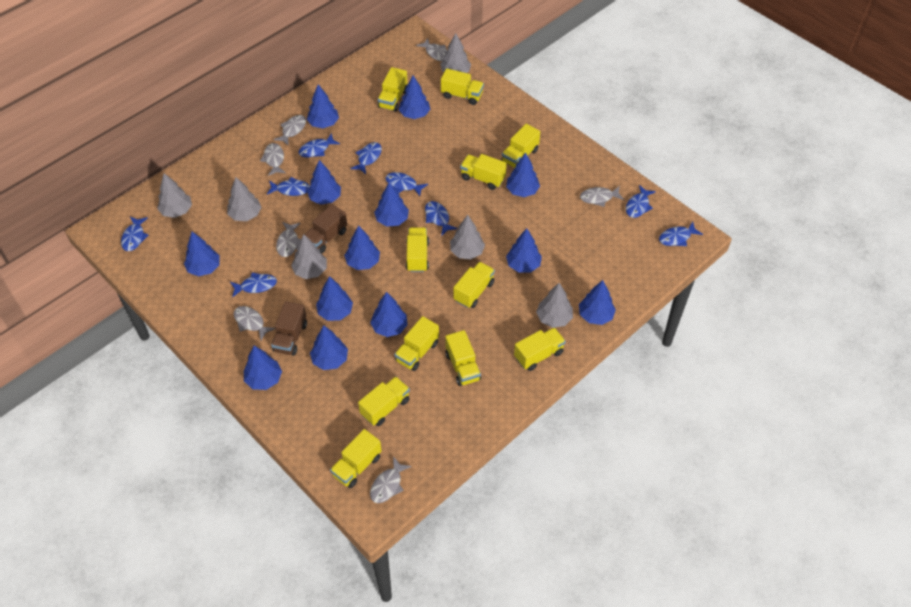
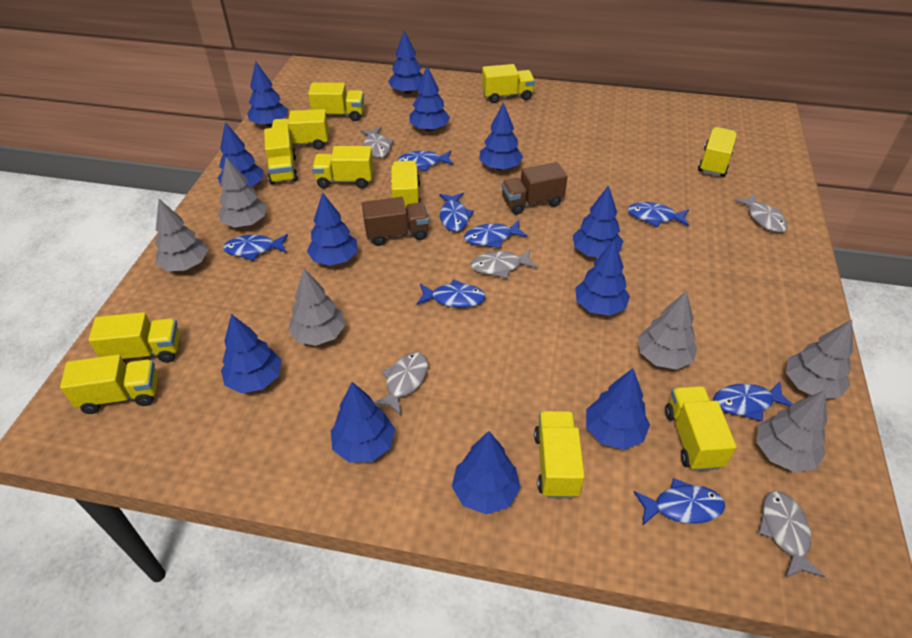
blue fish: 9 -> 8
blue tree: 13 -> 12
grey fish: 7 -> 5

